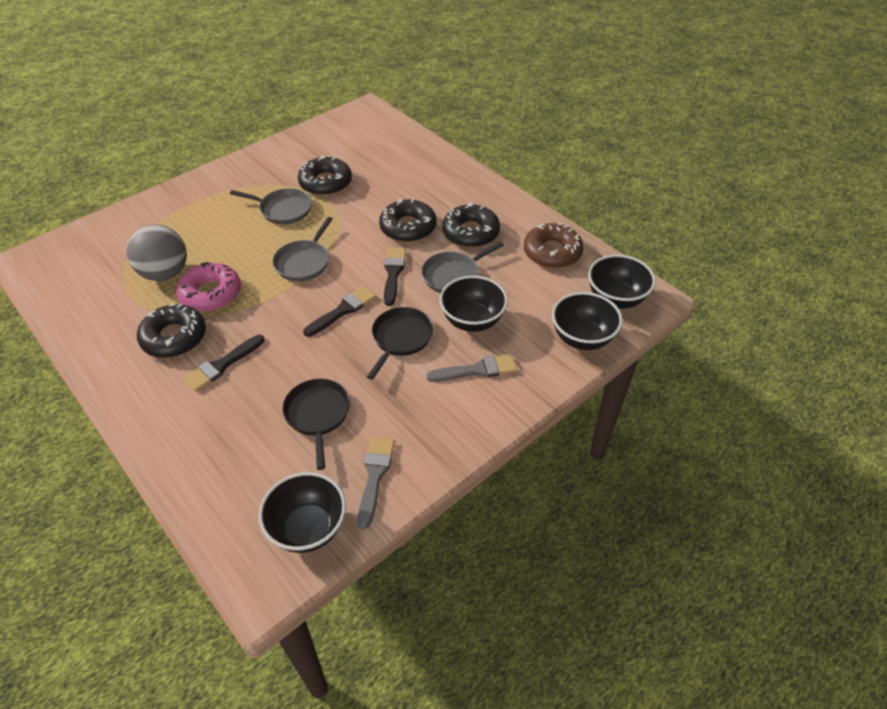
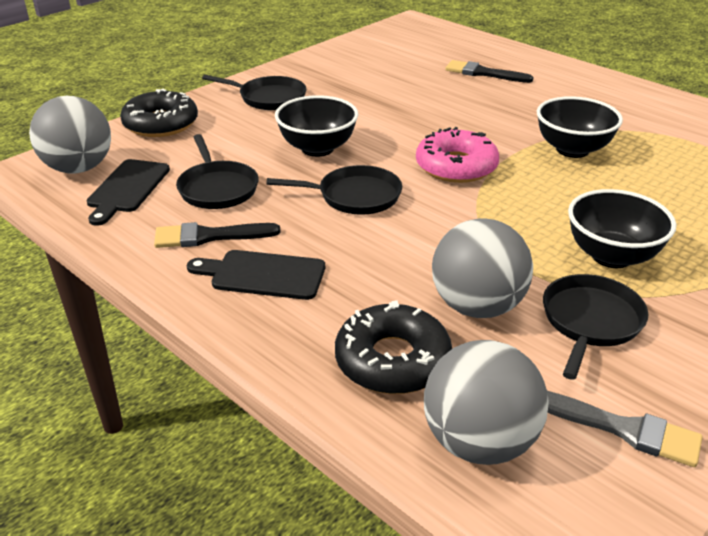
black bowl: 4 -> 3
black brush: 3 -> 2
black cutting board: 0 -> 2
black donut: 4 -> 2
black pan: 2 -> 4
brown donut: 1 -> 0
grey ball: 1 -> 3
grey brush: 2 -> 1
grey pan: 3 -> 0

